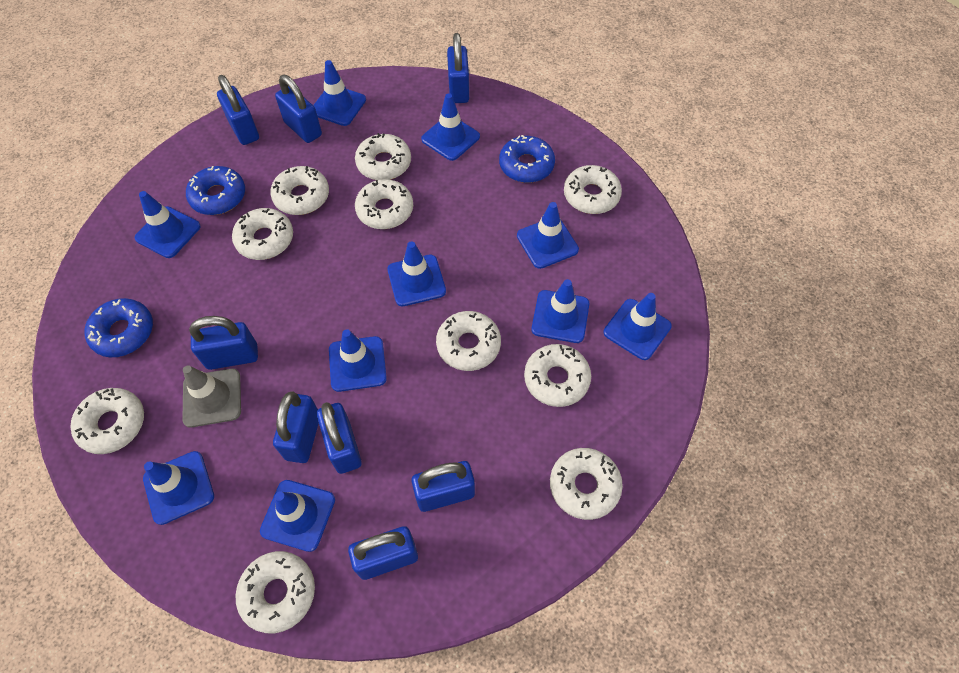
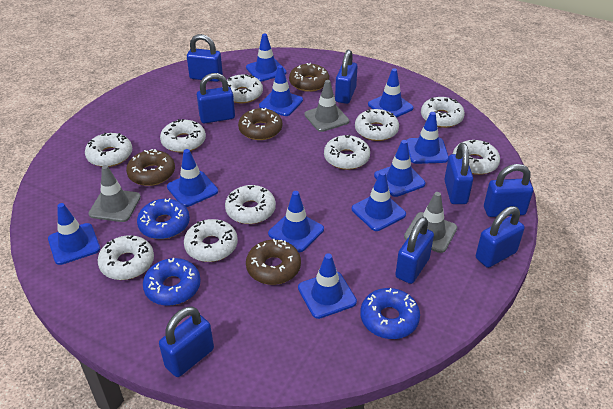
brown donut: 0 -> 4
grey traffic cone: 1 -> 3

